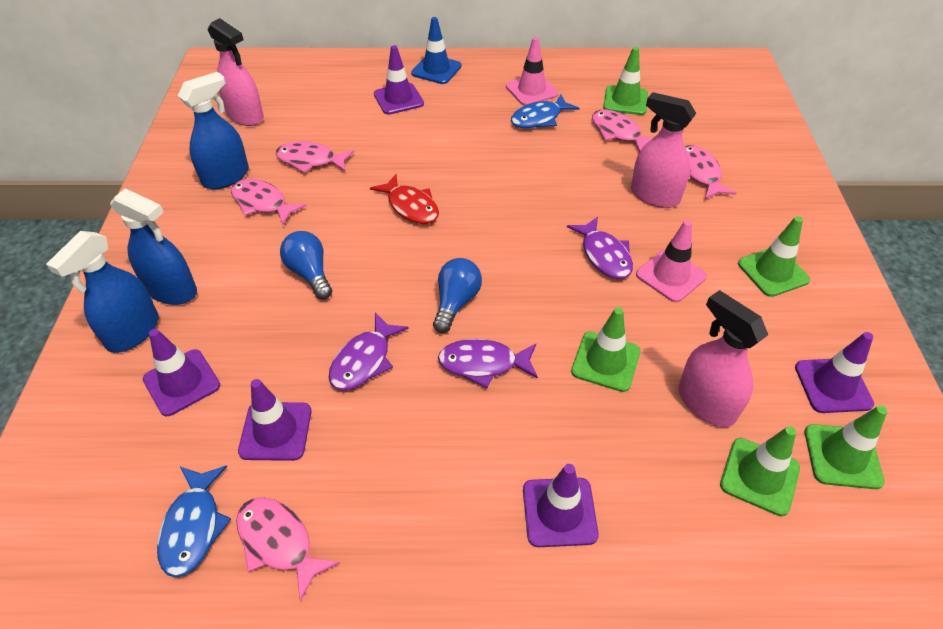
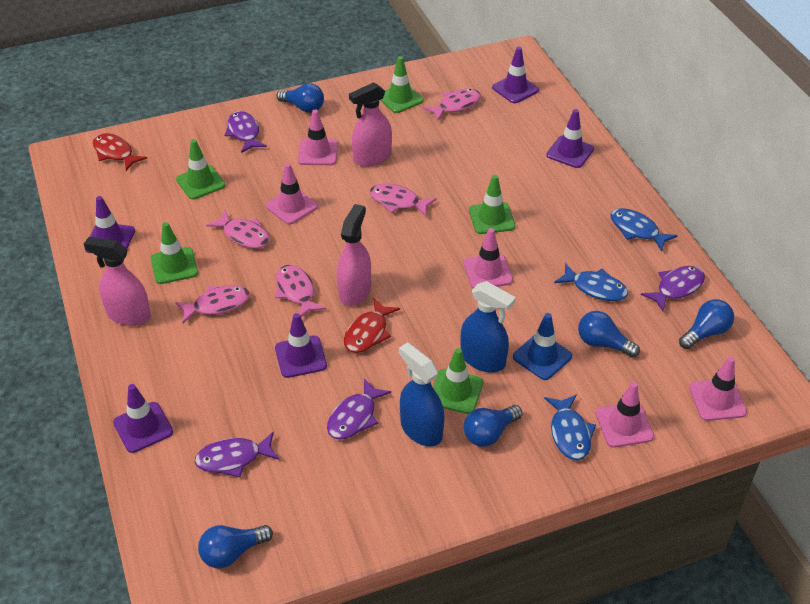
blue fish: 2 -> 3
blue light bulb: 2 -> 5
blue spray bottle: 3 -> 2
pink traffic cone: 2 -> 5
purple fish: 3 -> 4
red fish: 1 -> 2

